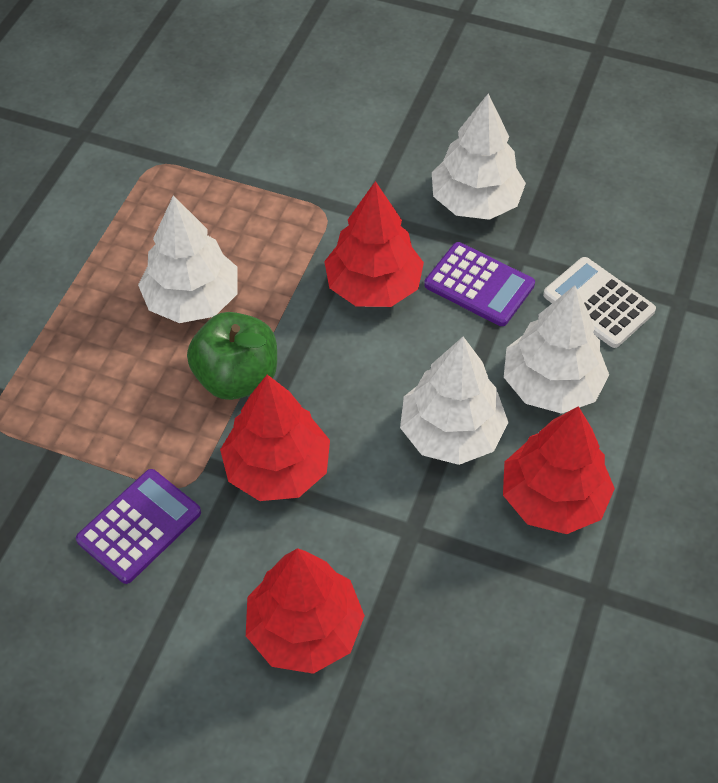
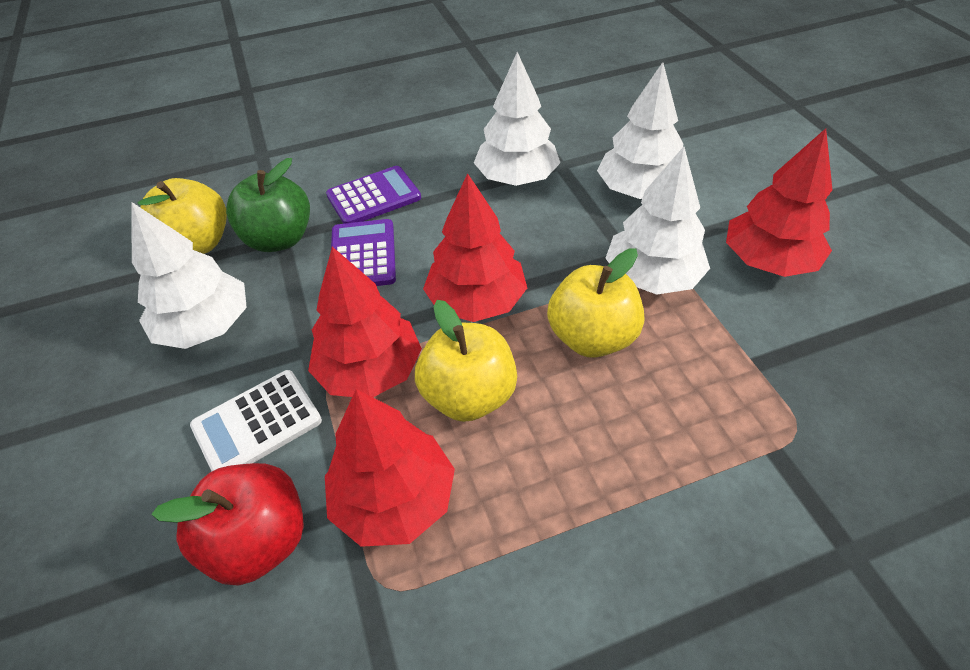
red apple: 0 -> 1
yellow apple: 0 -> 3

